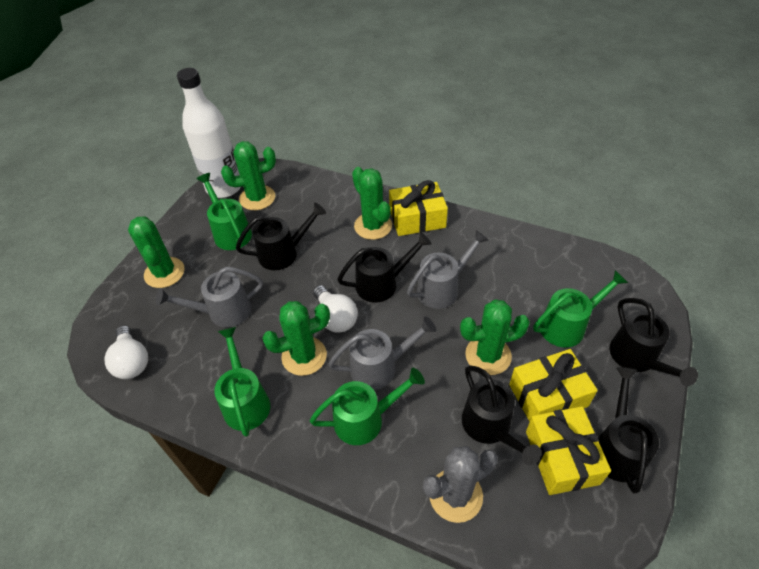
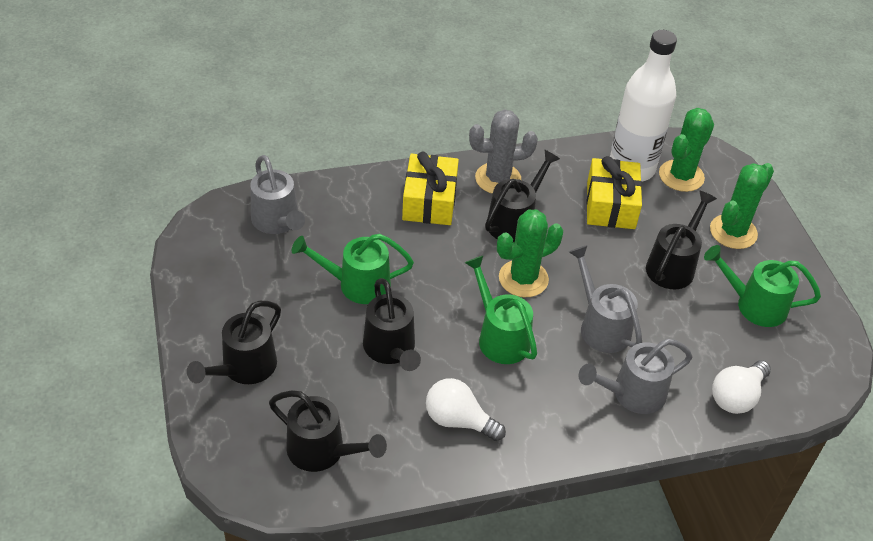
green cactus: 5 -> 3
green watering can: 4 -> 3
yellow gift: 3 -> 2

